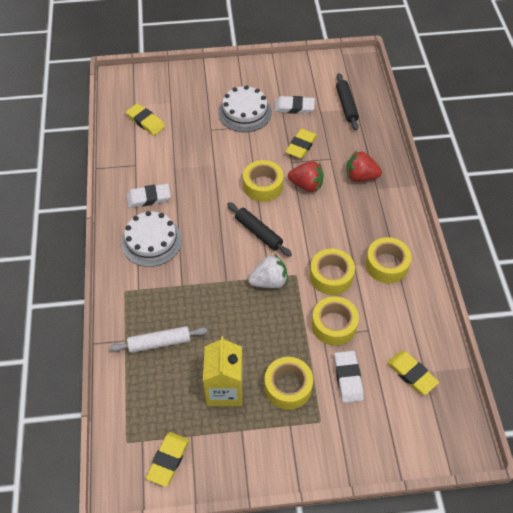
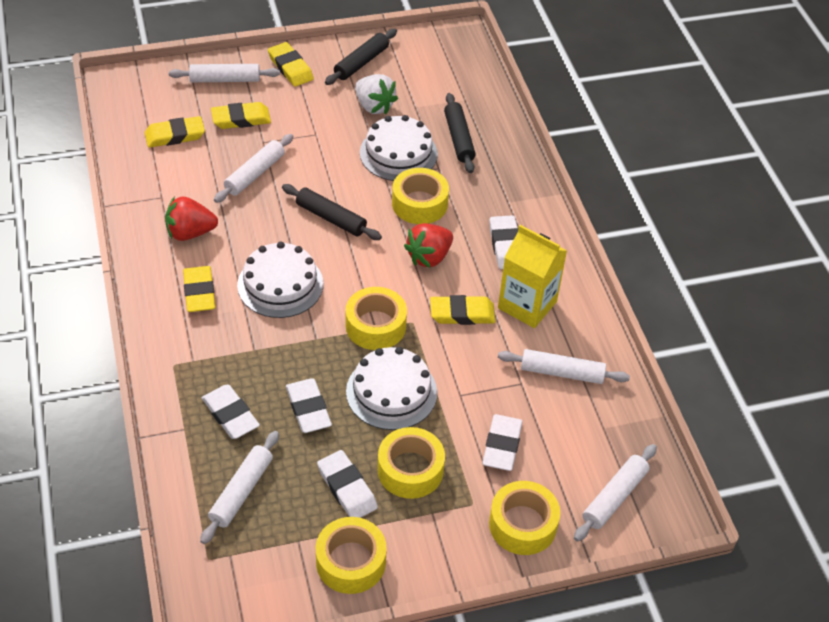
black rolling pin: 2 -> 3
white cake: 2 -> 3
white eraser: 3 -> 5
white rolling pin: 1 -> 5
yellow eraser: 4 -> 5

